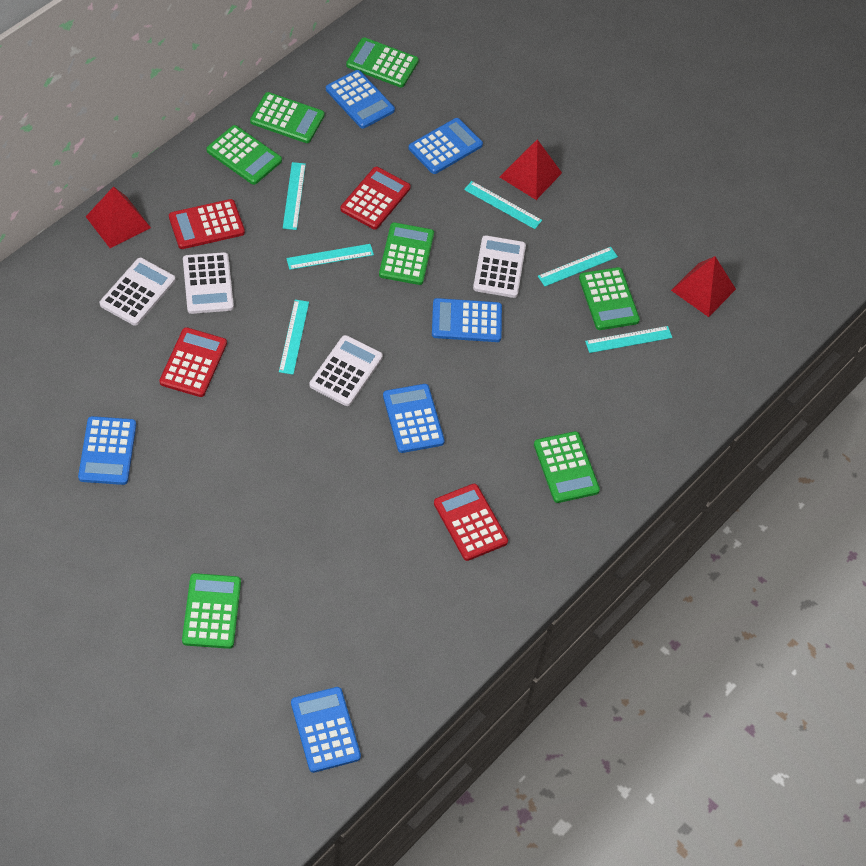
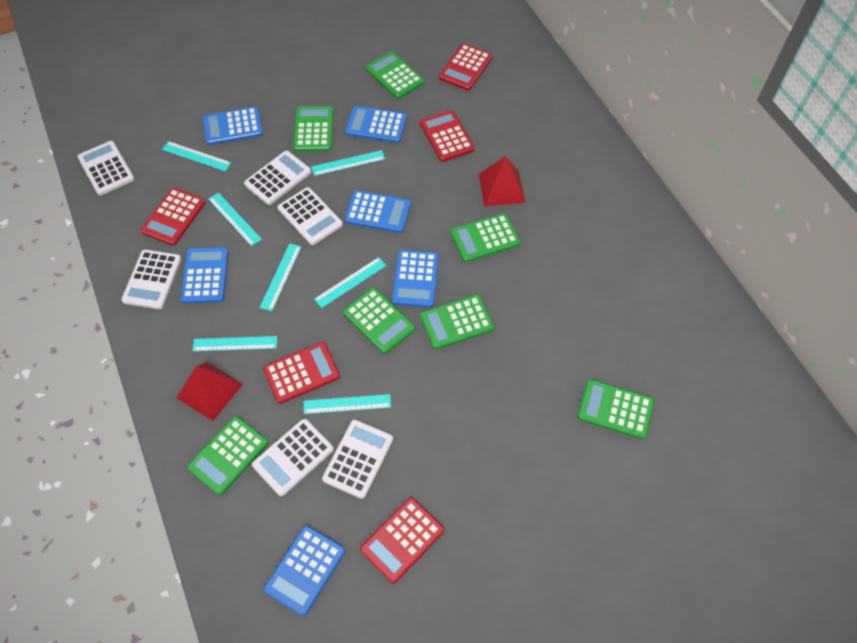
red calculator: 4 -> 5
red pyramid: 3 -> 2
turquoise ruler: 6 -> 7
white calculator: 4 -> 6

